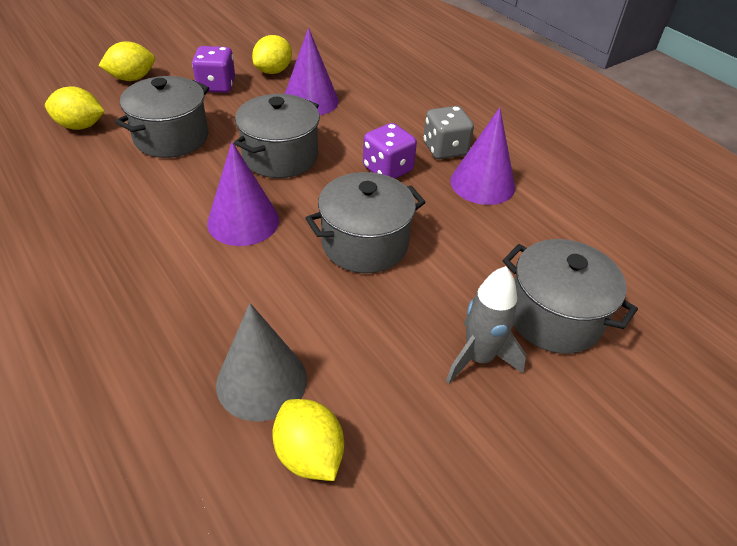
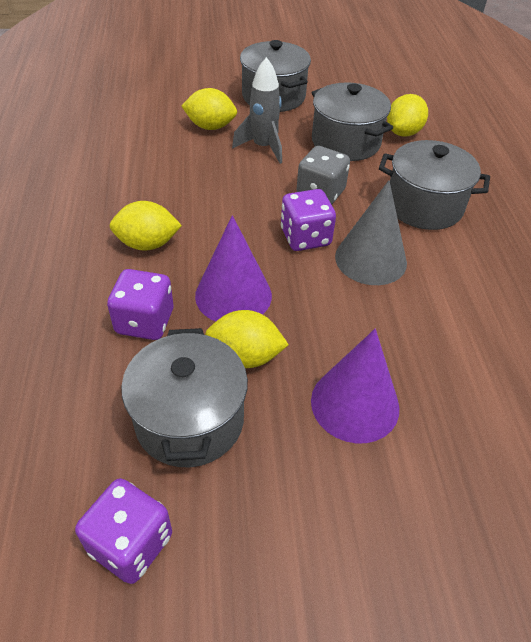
purple cone: 3 -> 2
purple dice: 2 -> 3

